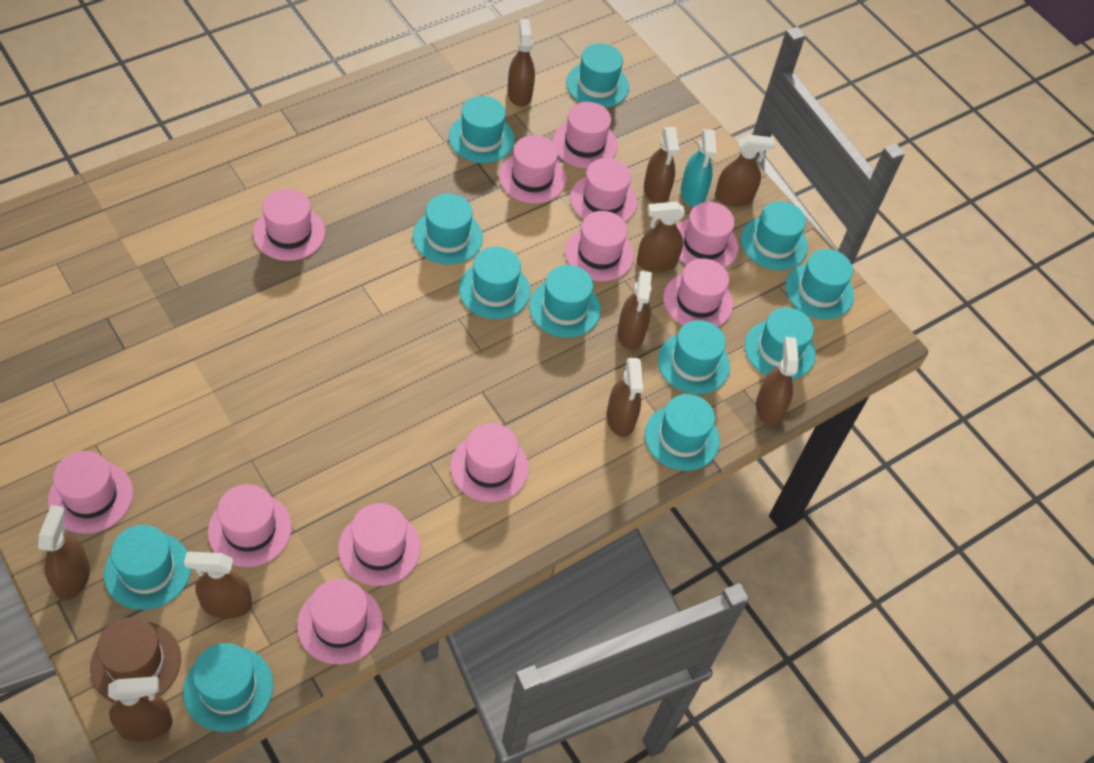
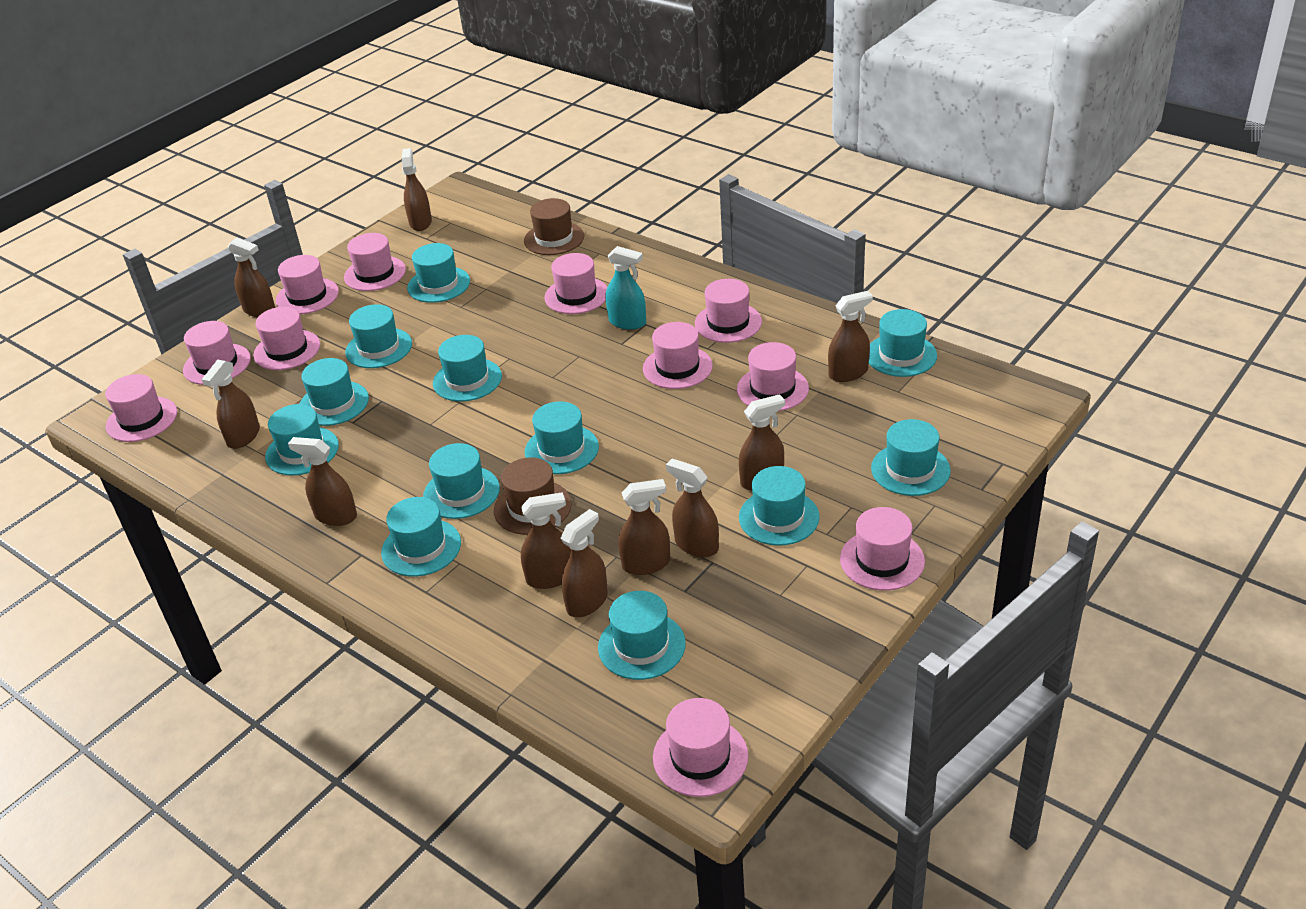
brown hat: 1 -> 2
pink hat: 12 -> 11

